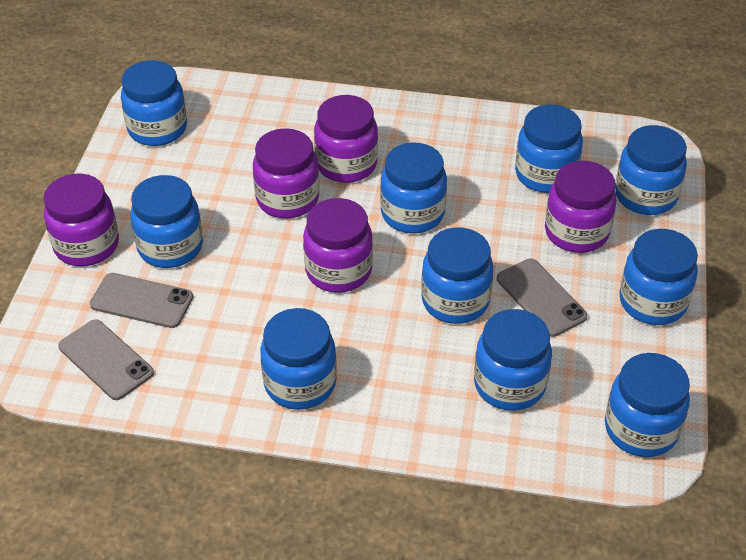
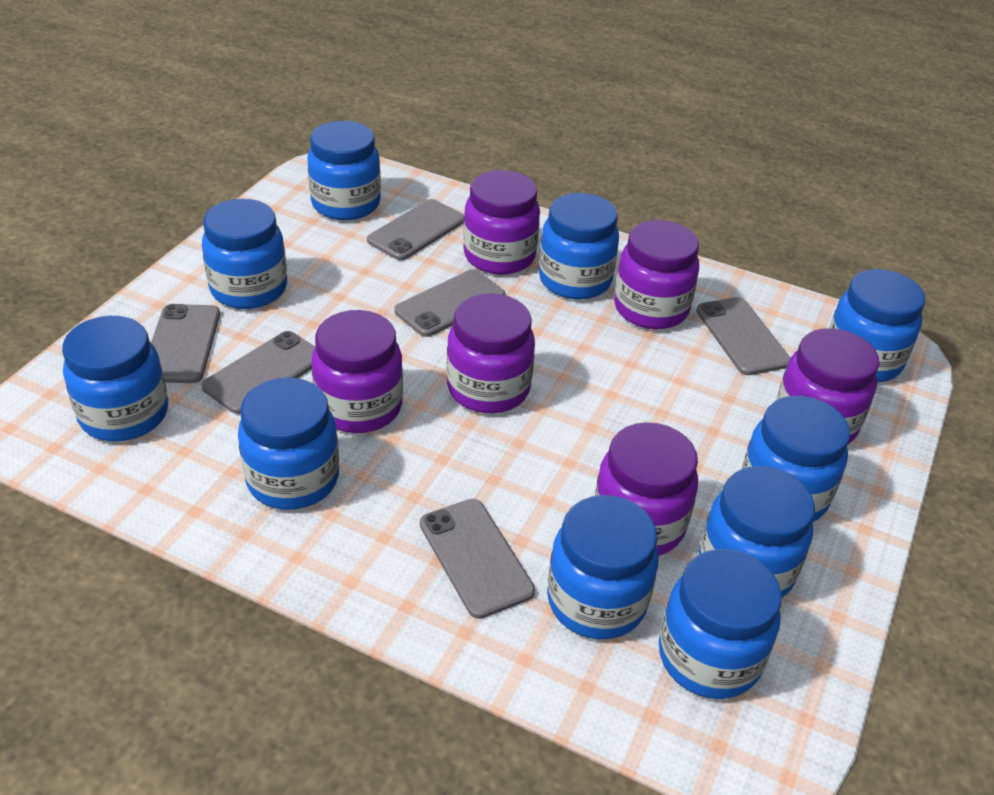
grey phone: 3 -> 6
purple jar: 5 -> 6

